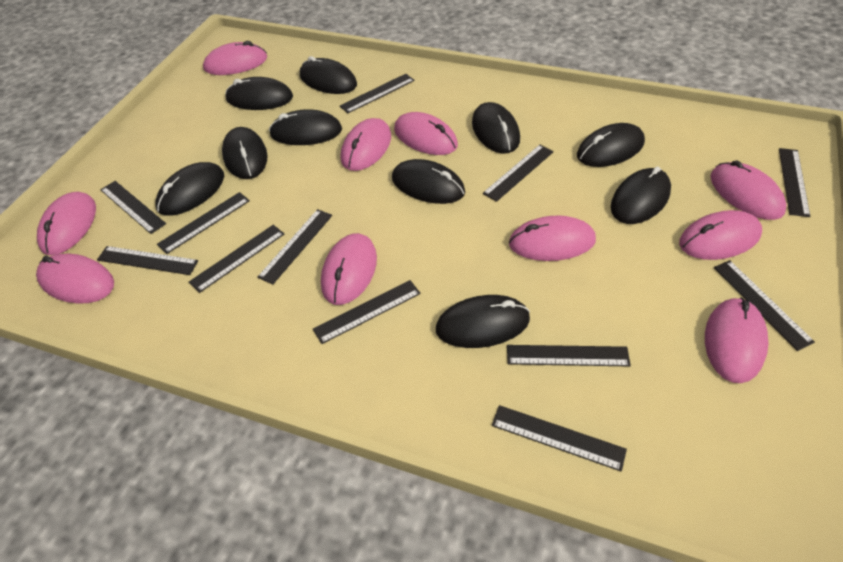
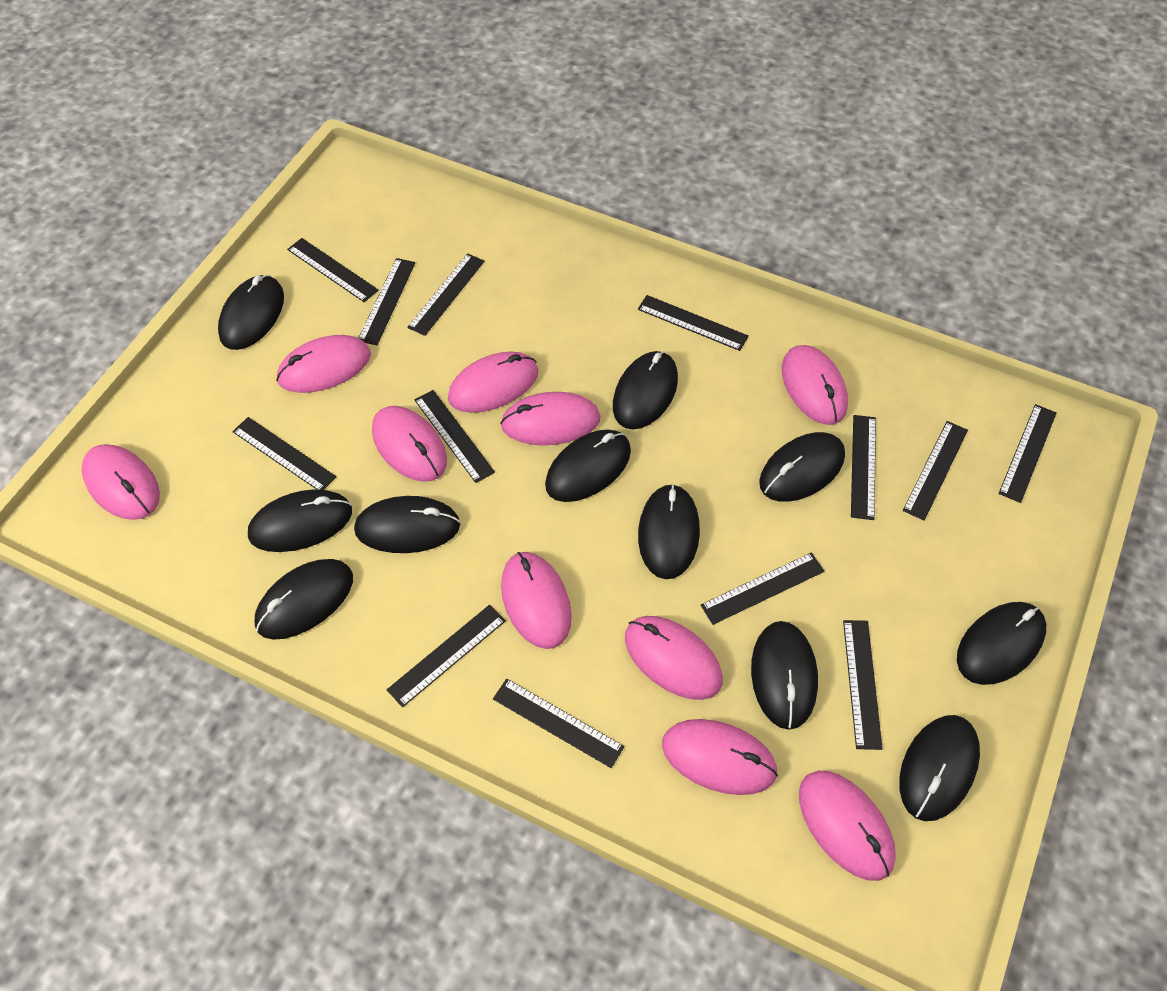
black mouse: 10 -> 11
black ruler: 12 -> 13

